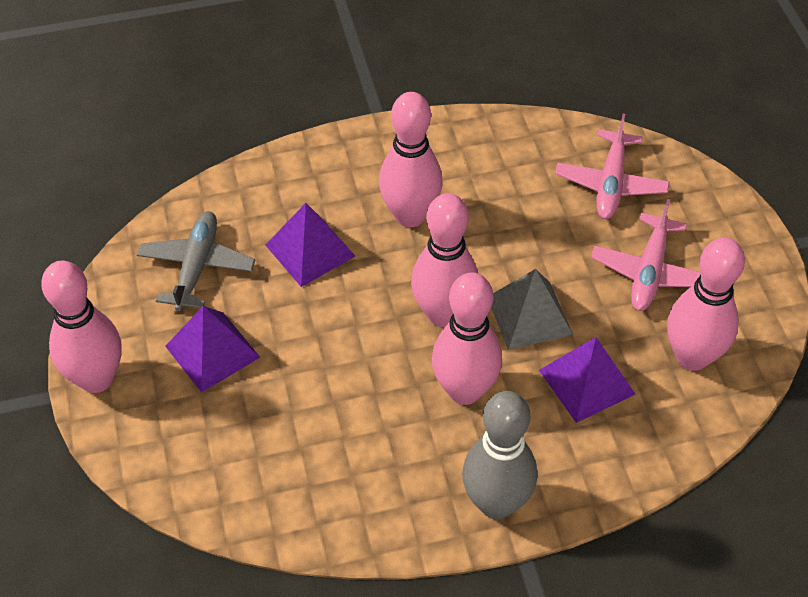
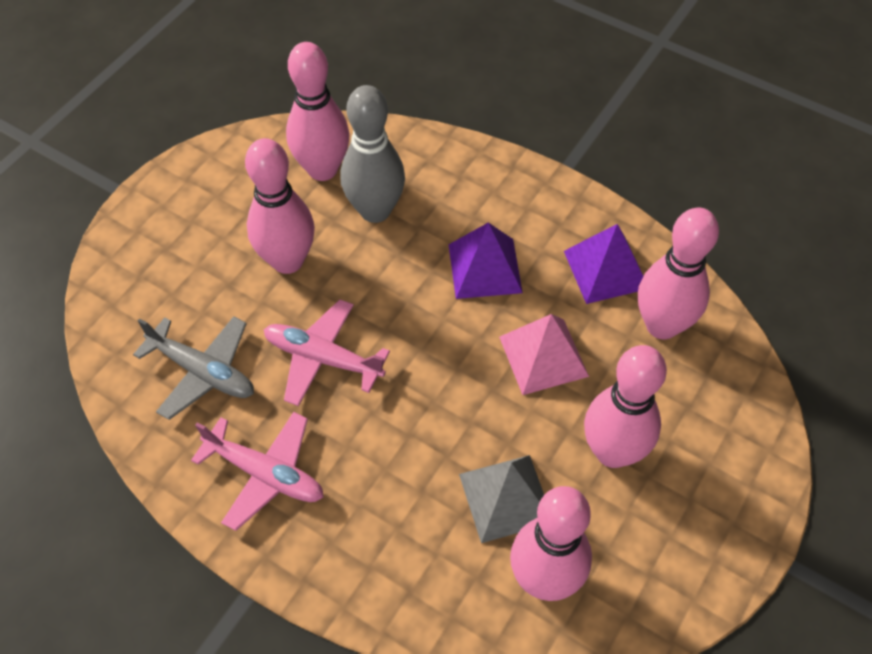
pink pyramid: 0 -> 1
purple pyramid: 3 -> 2

